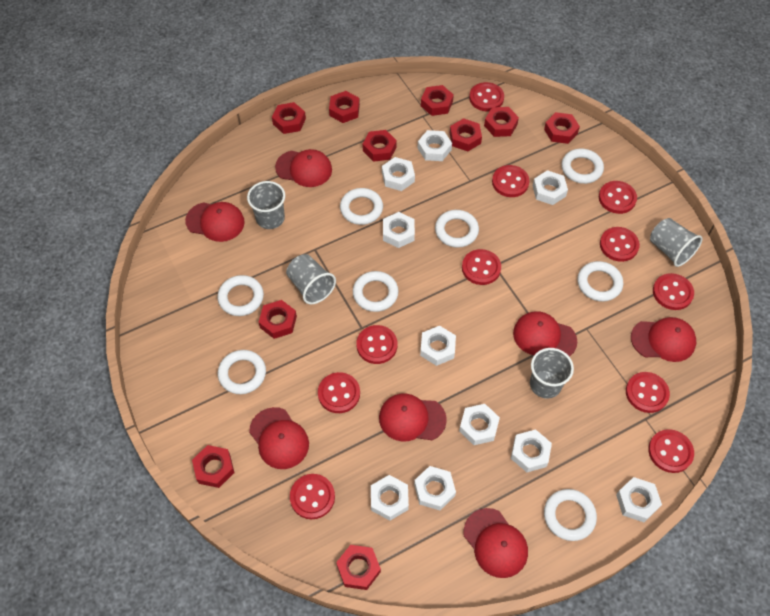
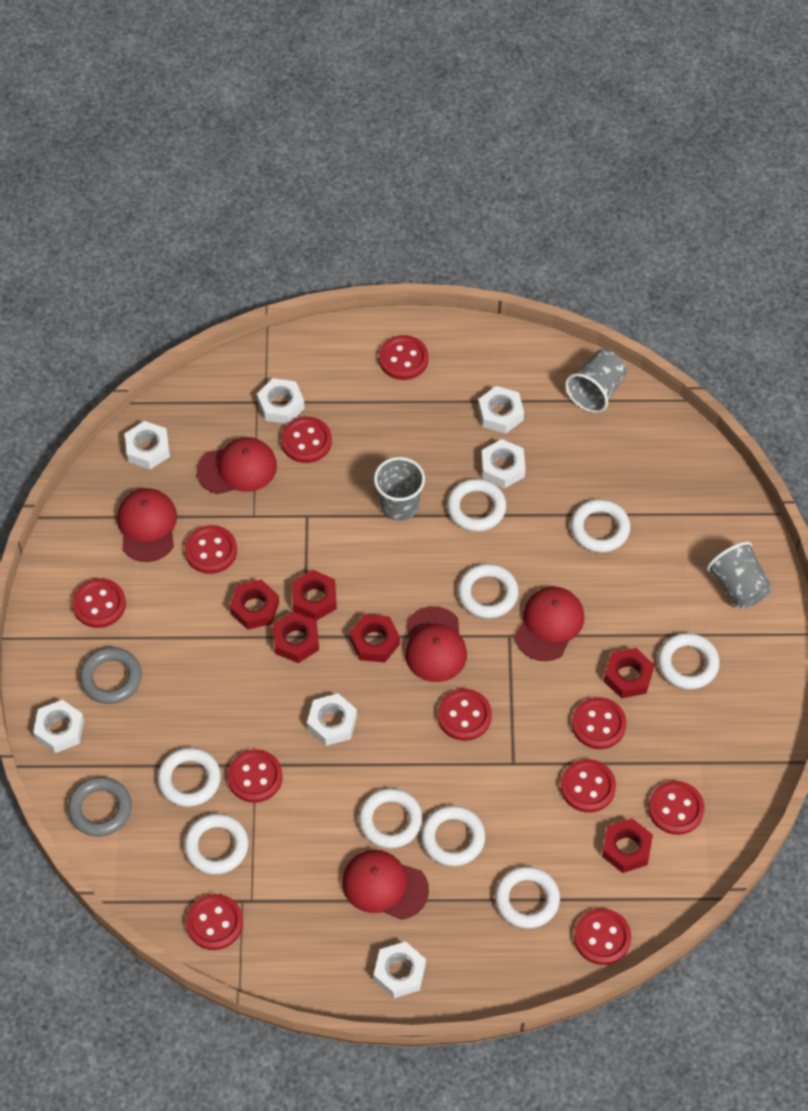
grey cup: 4 -> 3
grey ring: 0 -> 2
red cap: 7 -> 5
red nut: 10 -> 6
white nut: 10 -> 7
white ring: 8 -> 9

